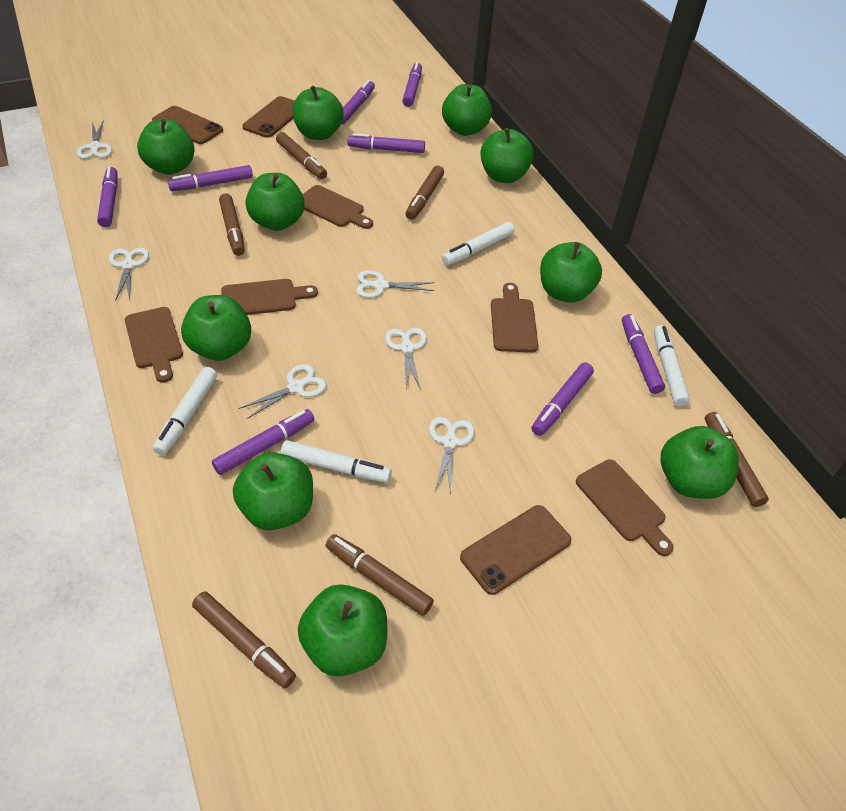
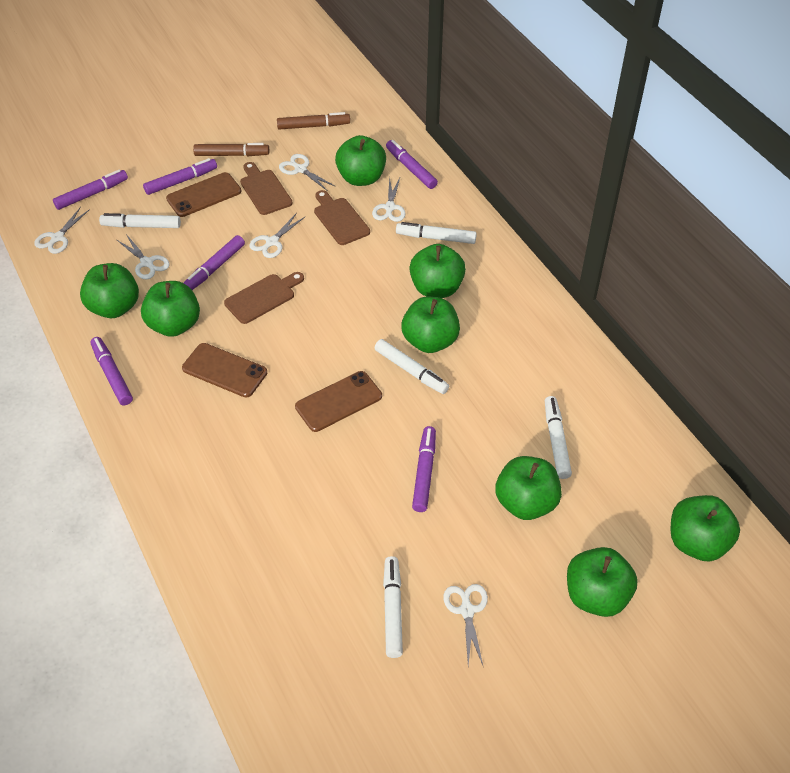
brown cutting board: 5 -> 3
brown marker: 6 -> 2
green apple: 10 -> 8
purple marker: 8 -> 6
white marker: 4 -> 5

